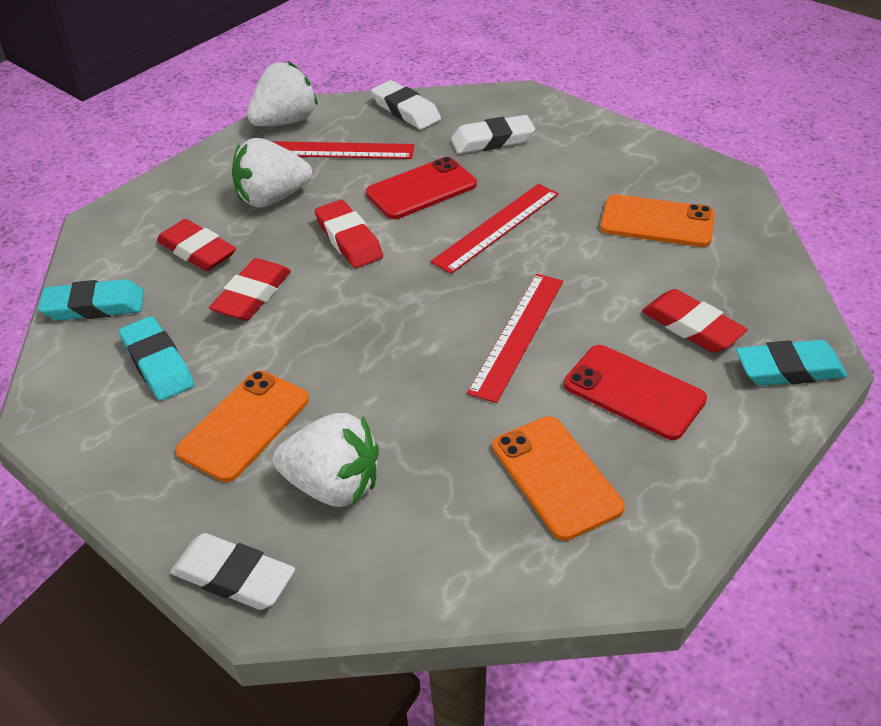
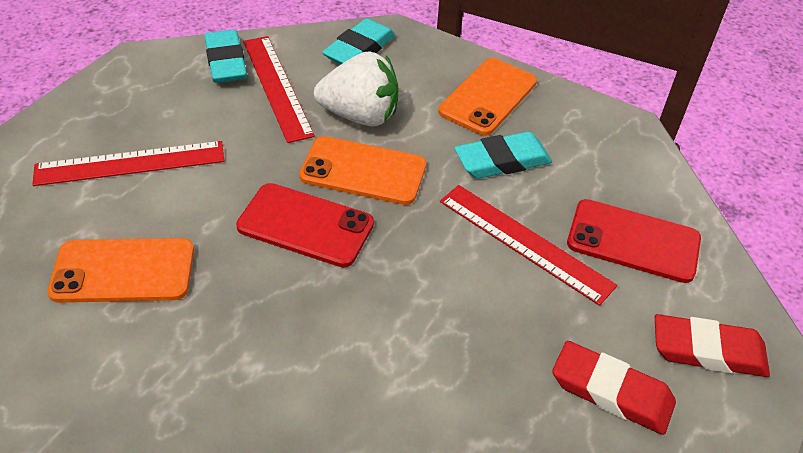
red eraser: 4 -> 2
white eraser: 3 -> 0
white strawberry: 3 -> 1

